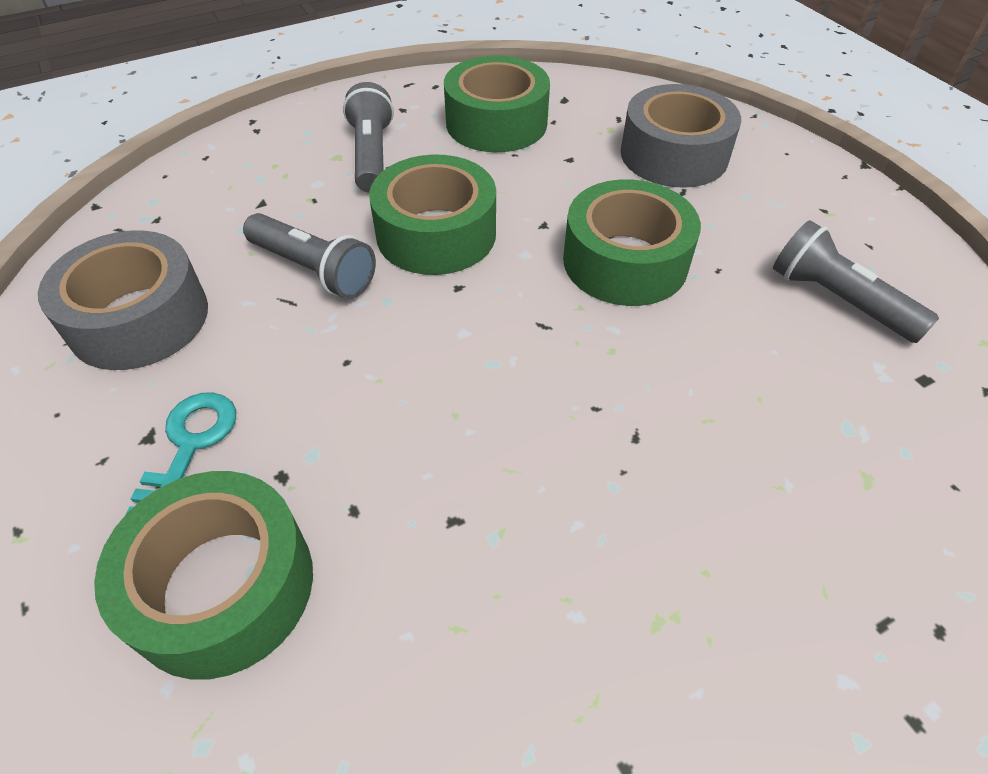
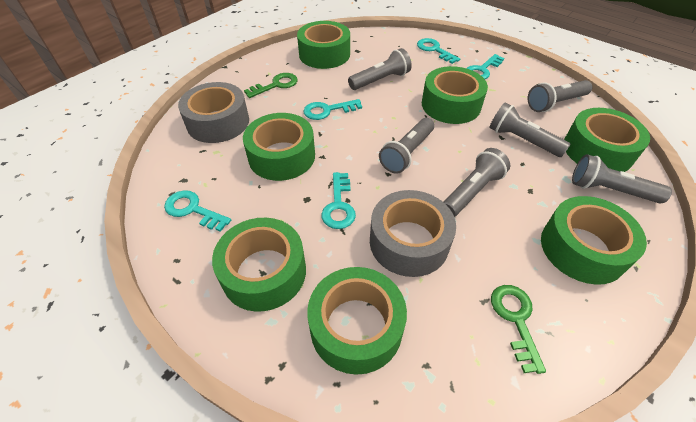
green key: 0 -> 2
green tape: 4 -> 7
grey flashlight: 3 -> 6
turquoise key: 1 -> 5

